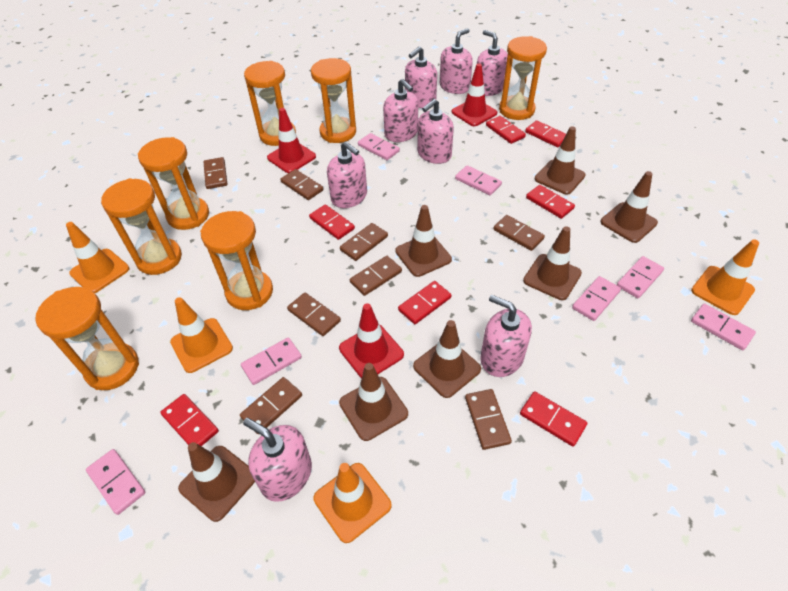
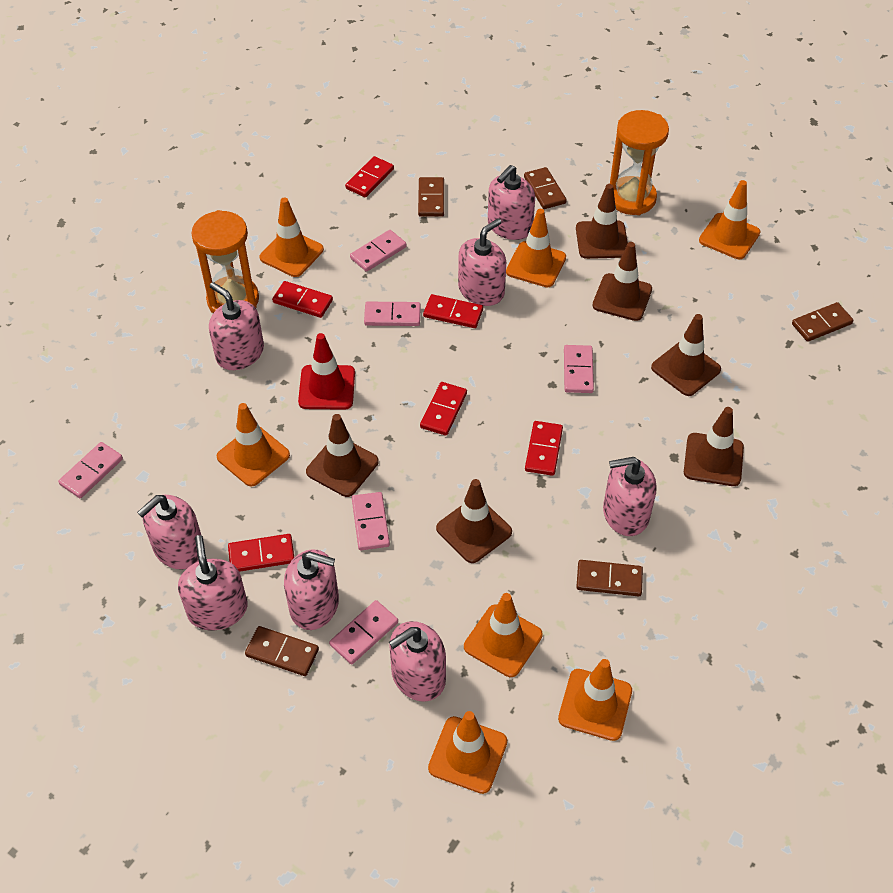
brown domino: 8 -> 5
brown traffic cone: 7 -> 6
orange hourglass: 7 -> 2
orange traffic cone: 4 -> 7
pink domino: 7 -> 6
red domino: 7 -> 6
red traffic cone: 3 -> 1

